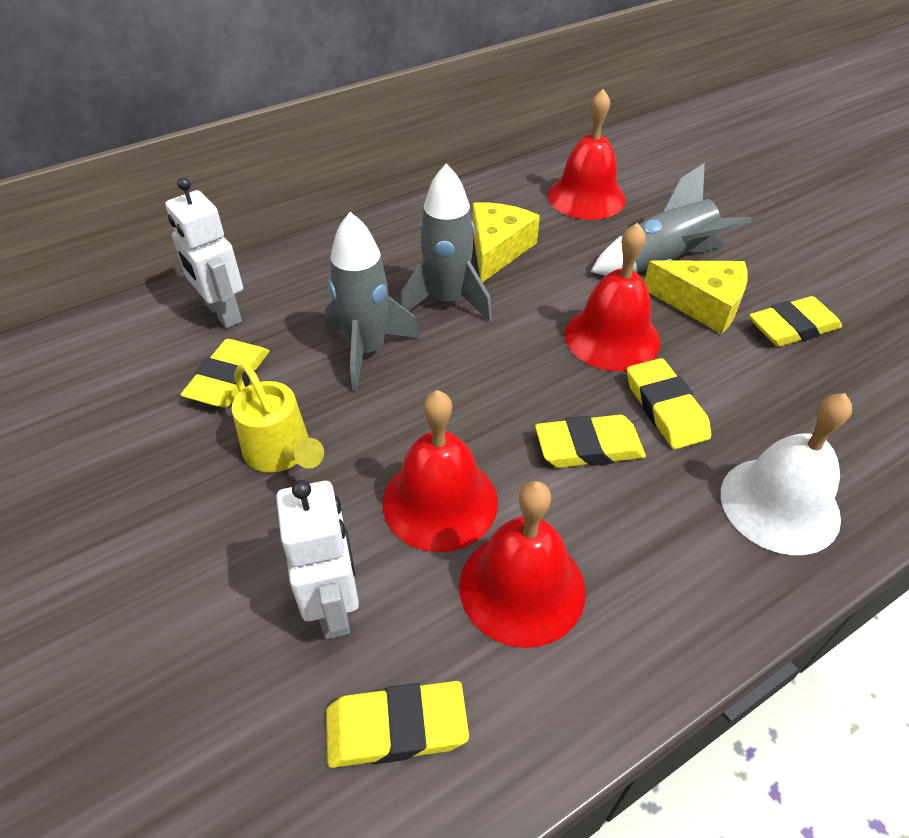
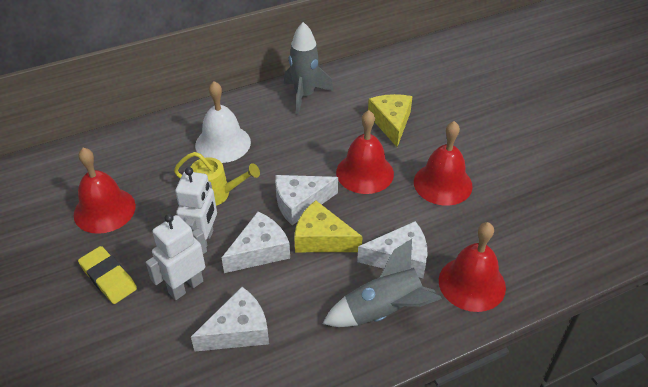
grey rocket: 3 -> 2
white cheese: 0 -> 4
yellow eraser: 5 -> 1

